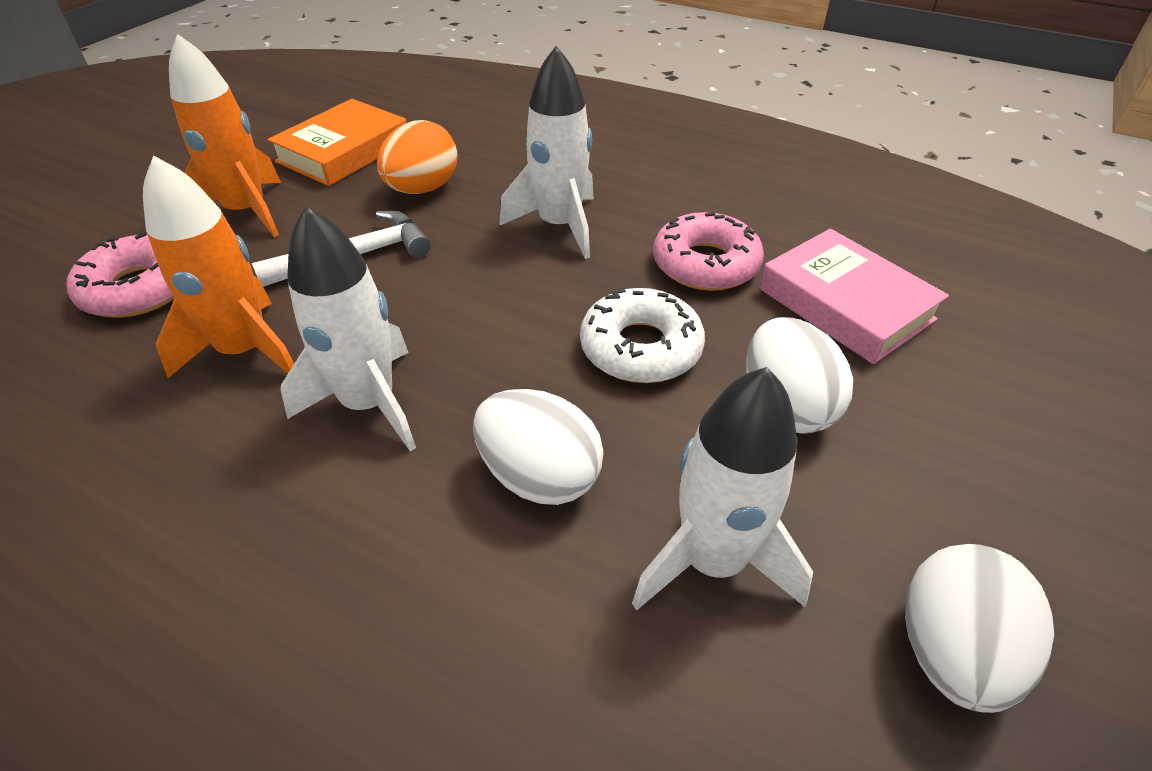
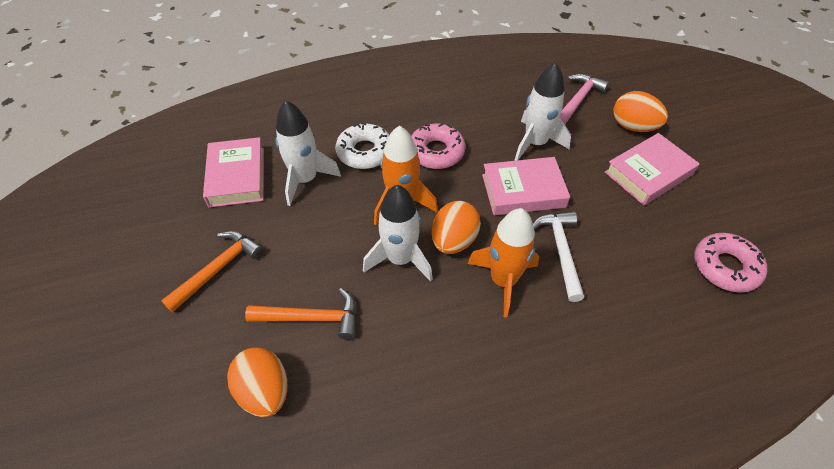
orange book: 1 -> 0
orange egg: 1 -> 3
orange hammer: 0 -> 2
pink book: 1 -> 3
pink hammer: 0 -> 1
white egg: 3 -> 0

